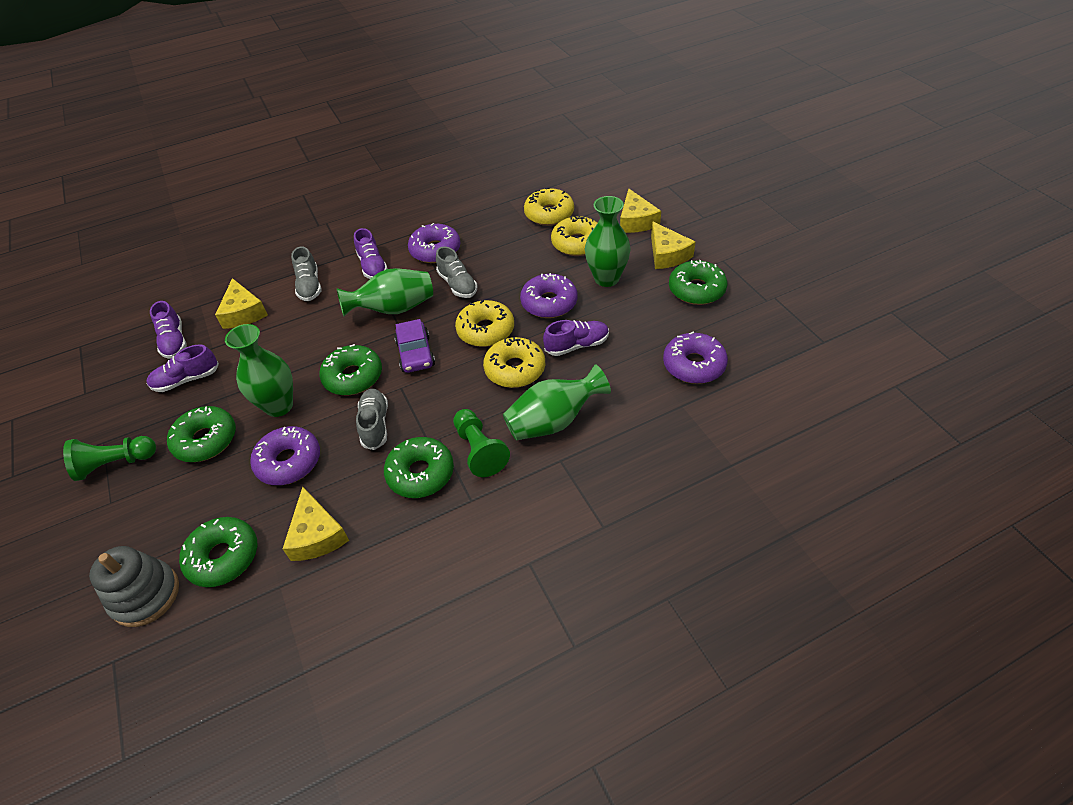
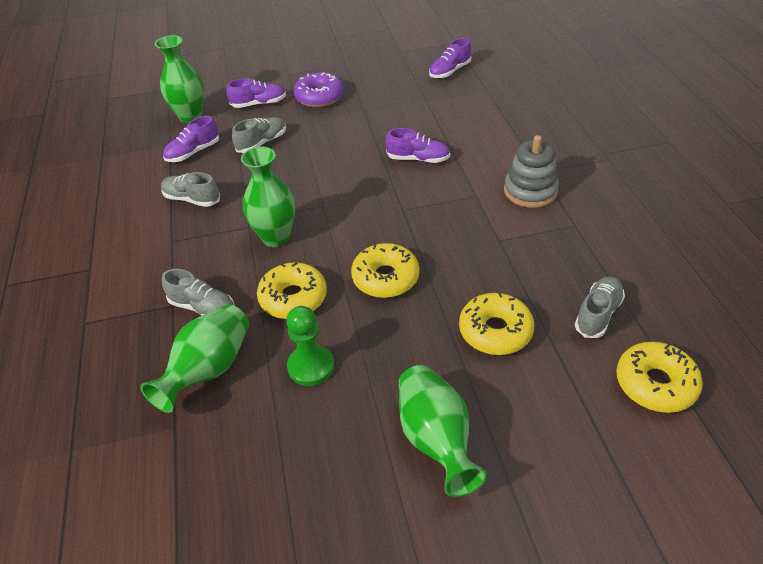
green donut: 5 -> 0
green pawn: 2 -> 1
grey shoe: 3 -> 4
purple car: 1 -> 0
purple donut: 4 -> 1
yellow cheese: 4 -> 0

